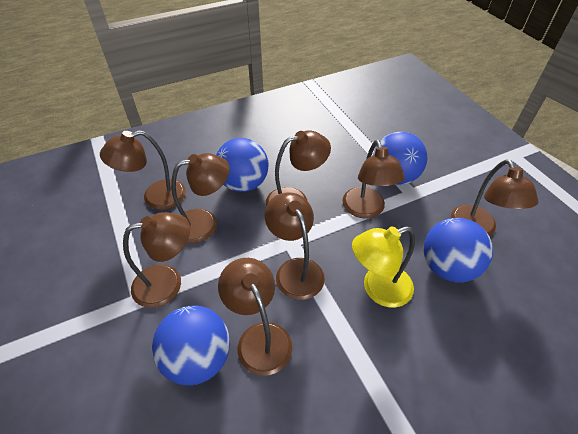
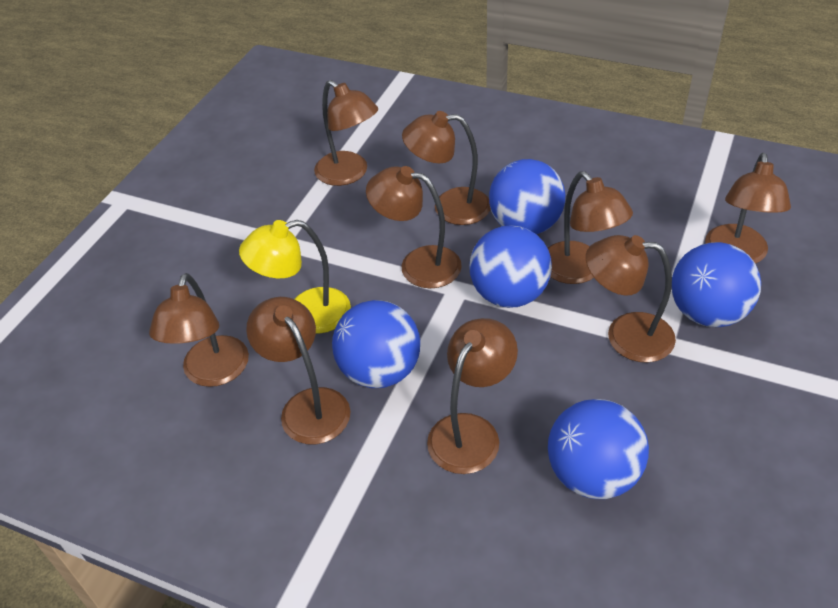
blue ball: 4 -> 5
brown lamp: 8 -> 9

